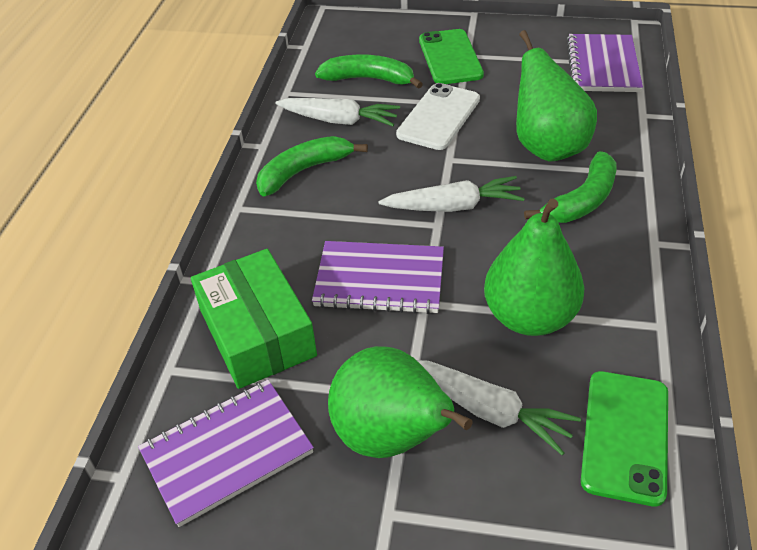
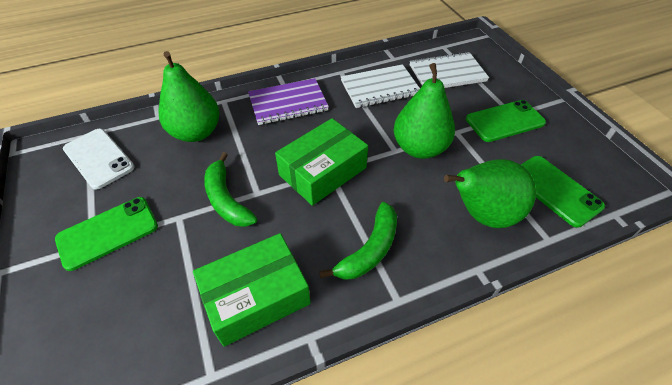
green banana: 3 -> 2
green box: 1 -> 2
green phone: 2 -> 3
purple notebook: 3 -> 1
white carrot: 3 -> 0
white notebook: 0 -> 2

